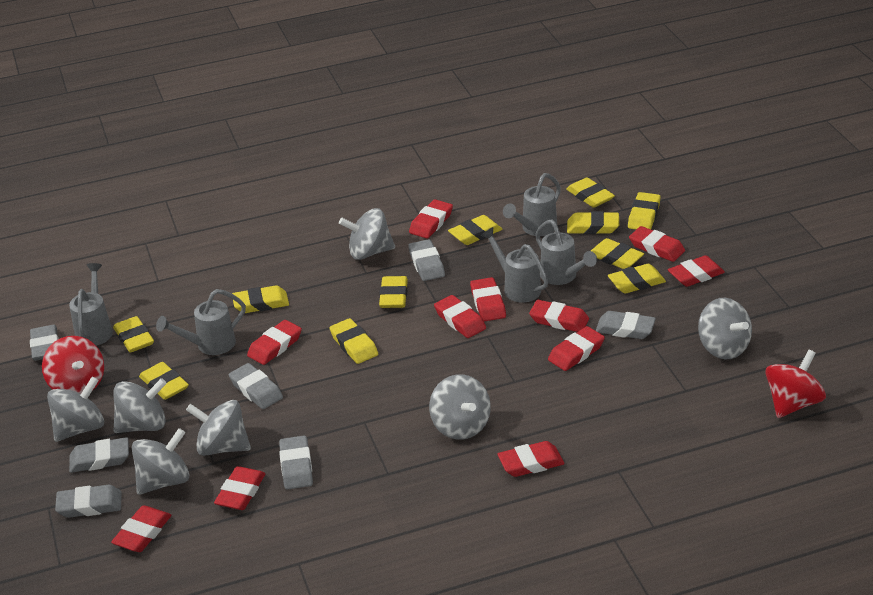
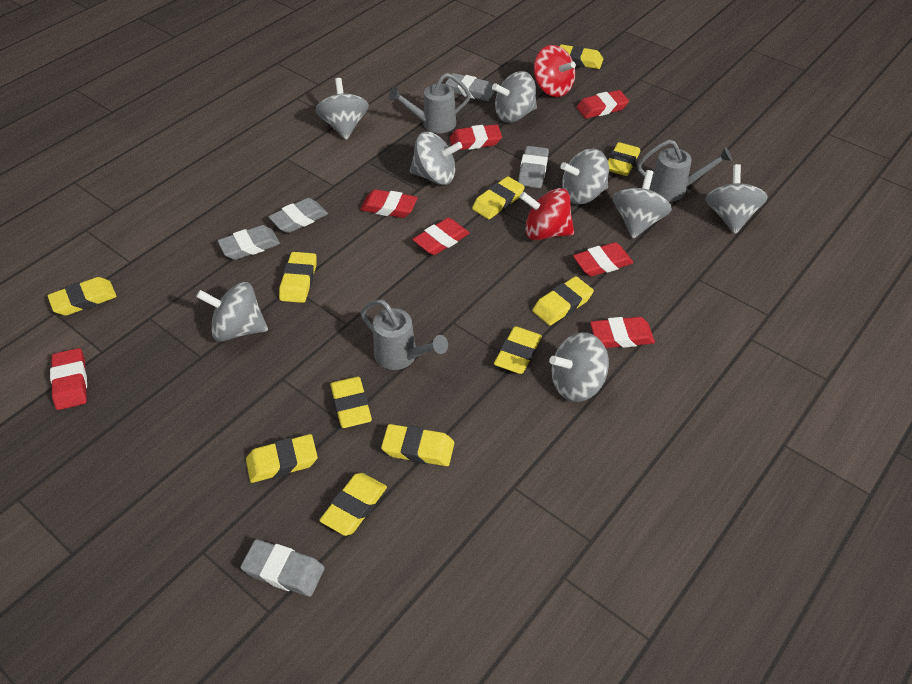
grey eraser: 7 -> 5
grey spinning top: 7 -> 8
grey watering can: 5 -> 3
red eraser: 11 -> 7

